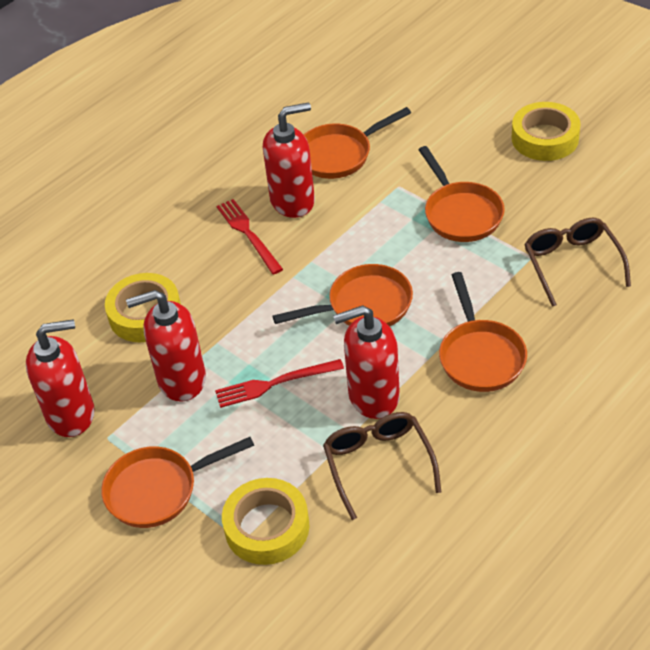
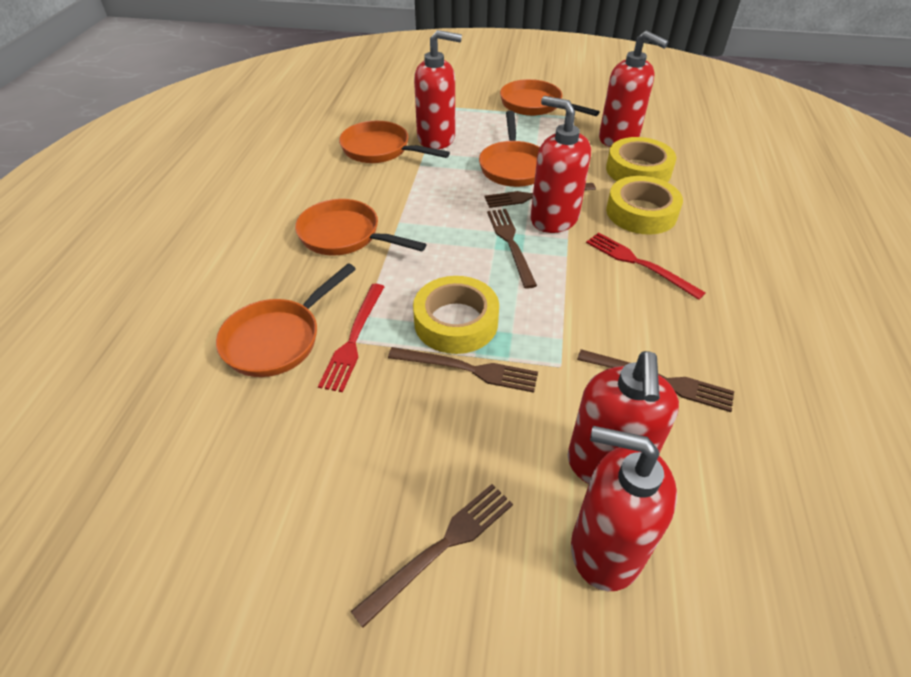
brown fork: 0 -> 5
brown glasses: 2 -> 0
red soap dispenser: 4 -> 5

